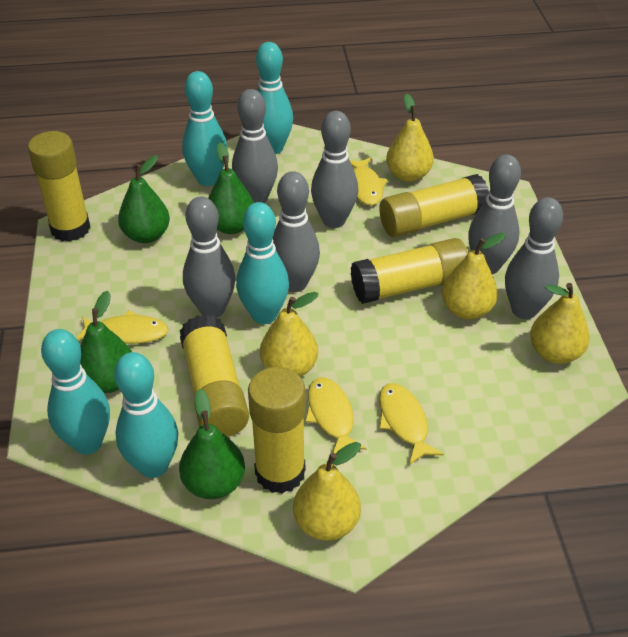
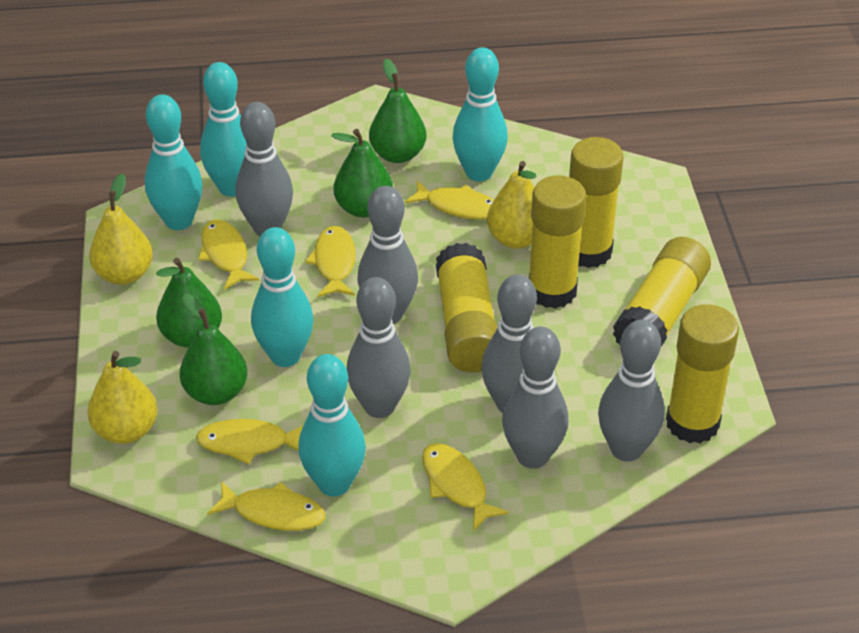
yellow fish: 4 -> 6
yellow pear: 5 -> 3

